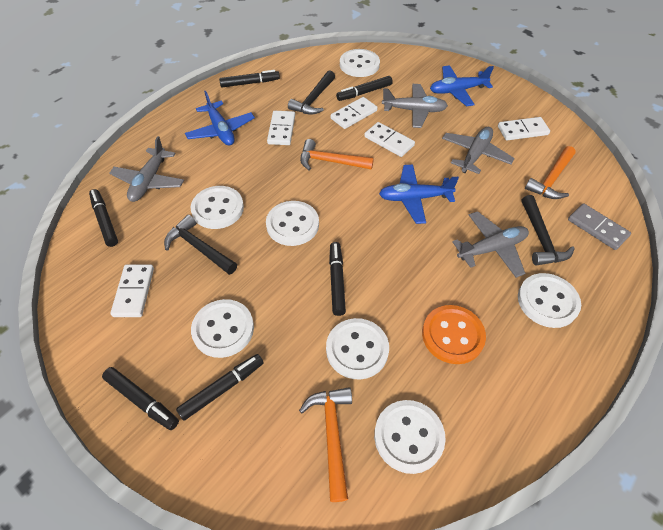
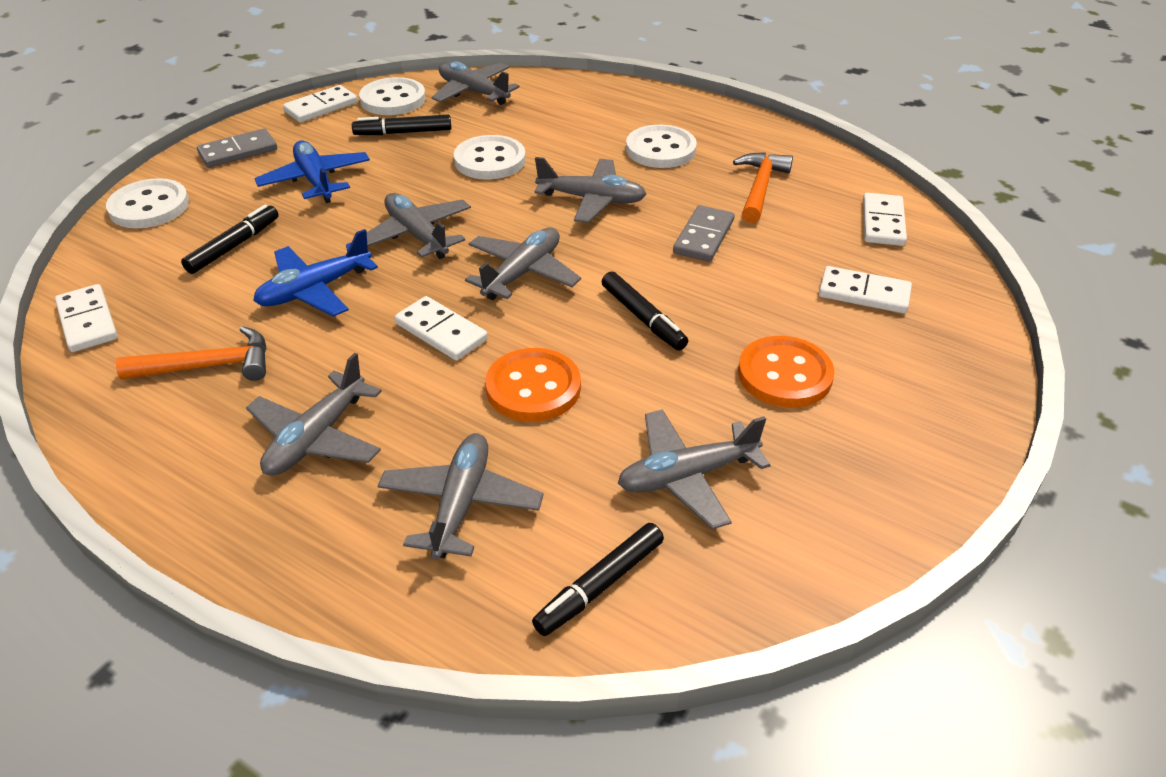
black hammer: 3 -> 0
black marker: 6 -> 4
blue plane: 3 -> 2
grey domino: 1 -> 2
grey plane: 4 -> 7
orange button: 1 -> 2
orange hammer: 3 -> 2
white button: 7 -> 4

